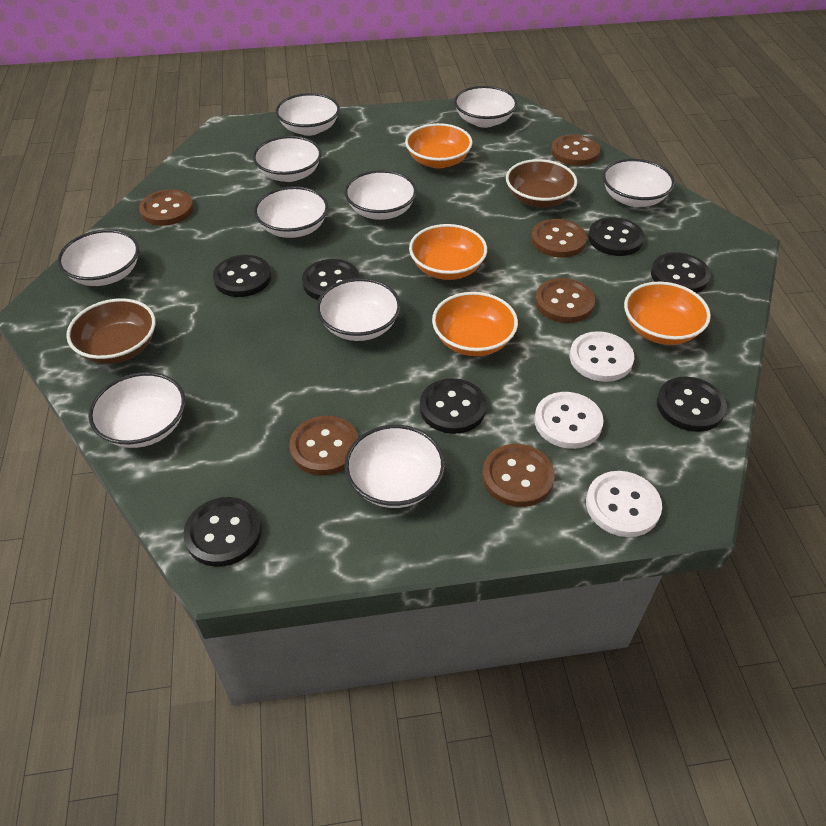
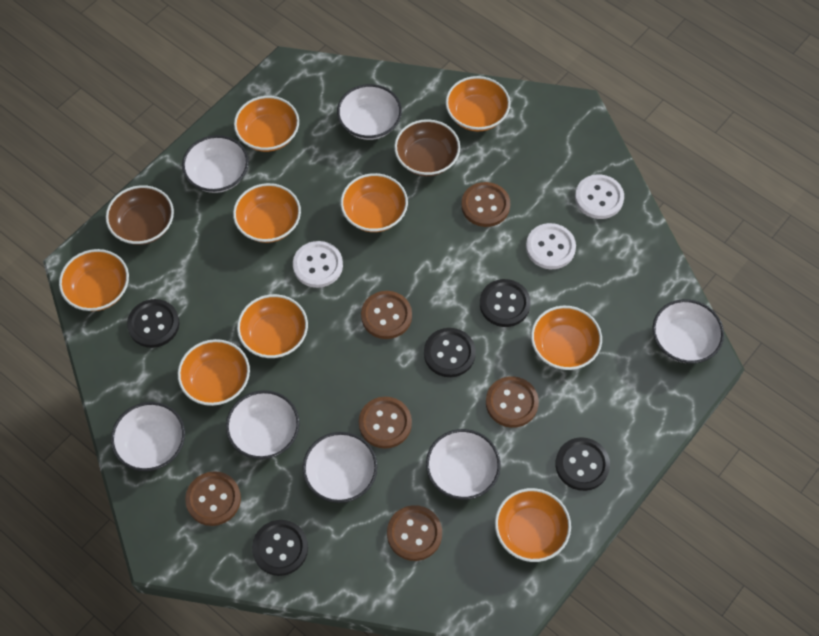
black button: 7 -> 5
orange bowl: 4 -> 9
white bowl: 10 -> 7

